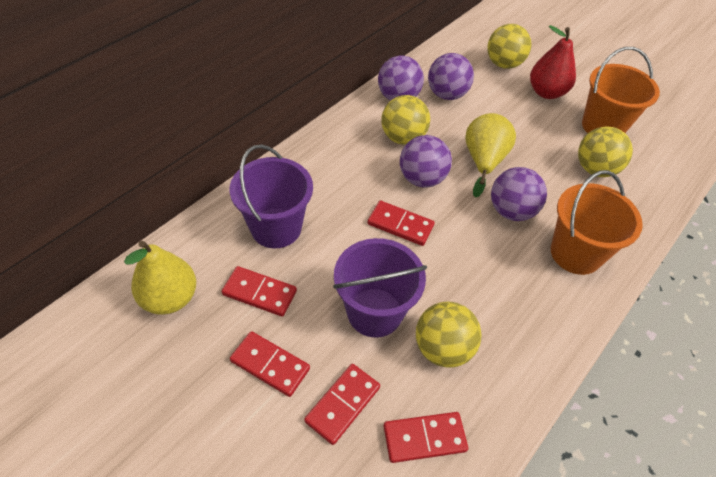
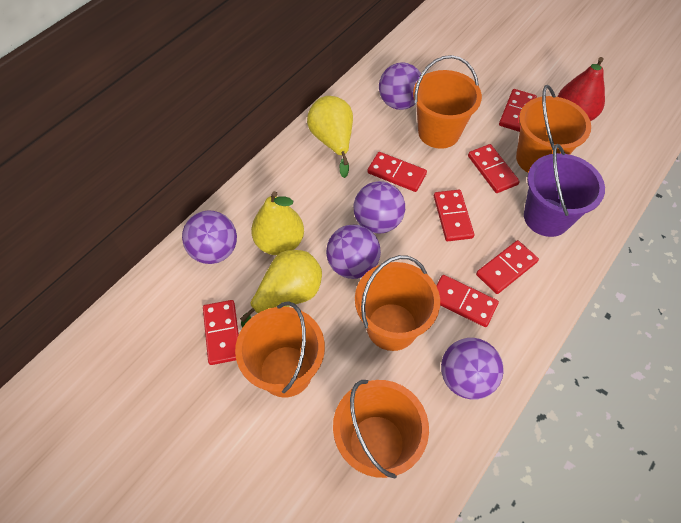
orange bucket: 2 -> 5
purple ball: 4 -> 5
purple bucket: 2 -> 1
red domino: 5 -> 7
yellow ball: 4 -> 0
yellow pear: 2 -> 3

